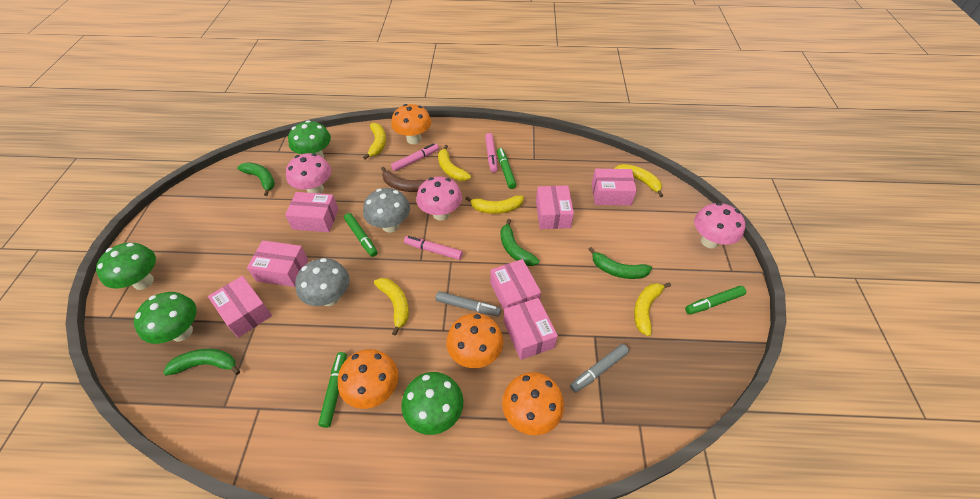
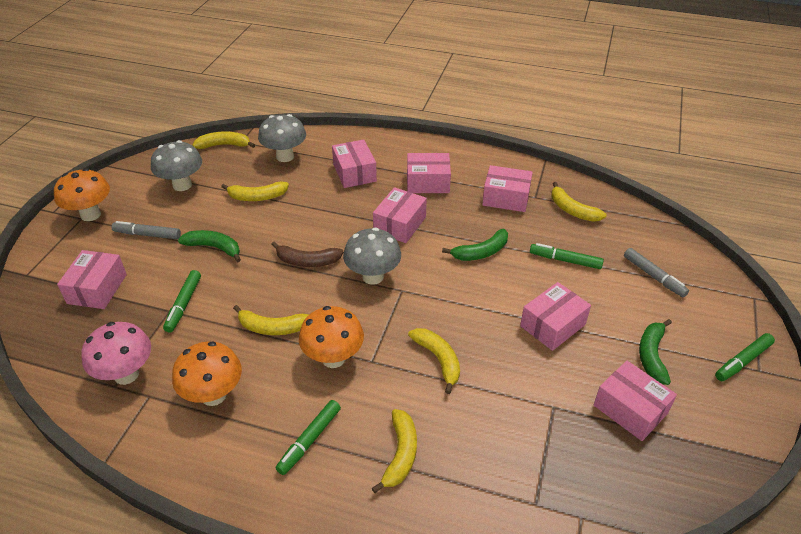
green banana: 4 -> 3
green mushroom: 4 -> 0
grey mushroom: 2 -> 3
orange mushroom: 4 -> 3
pink marker: 3 -> 0
pink mushroom: 3 -> 1

